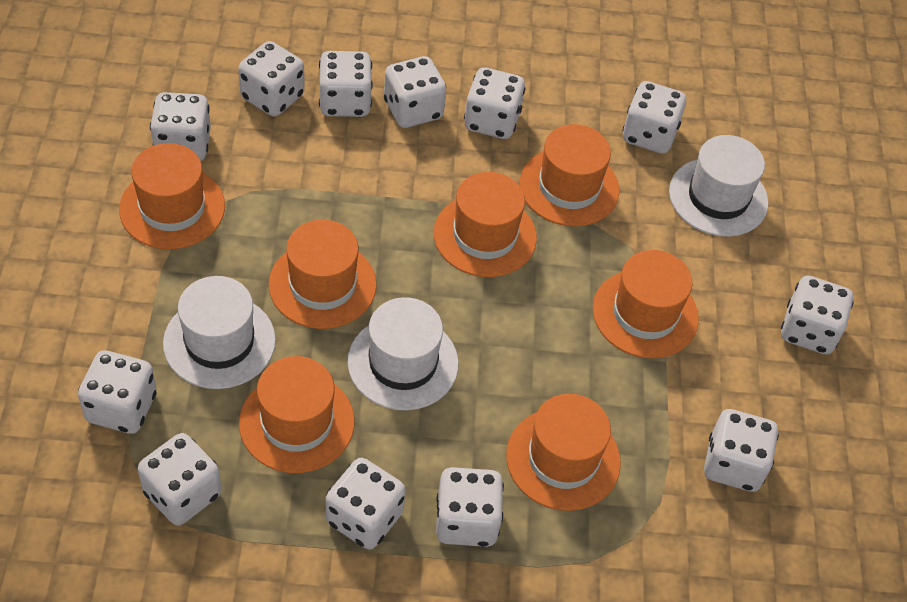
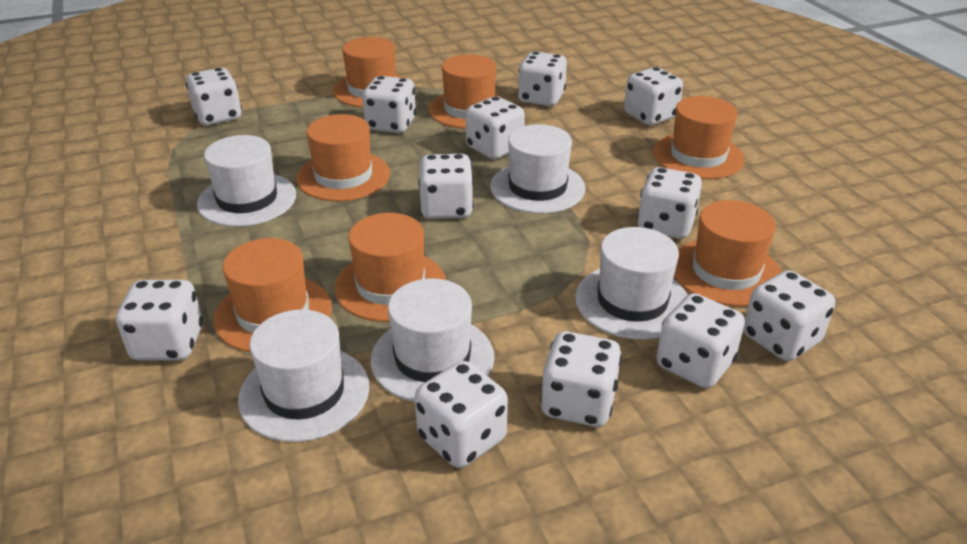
white hat: 3 -> 5

